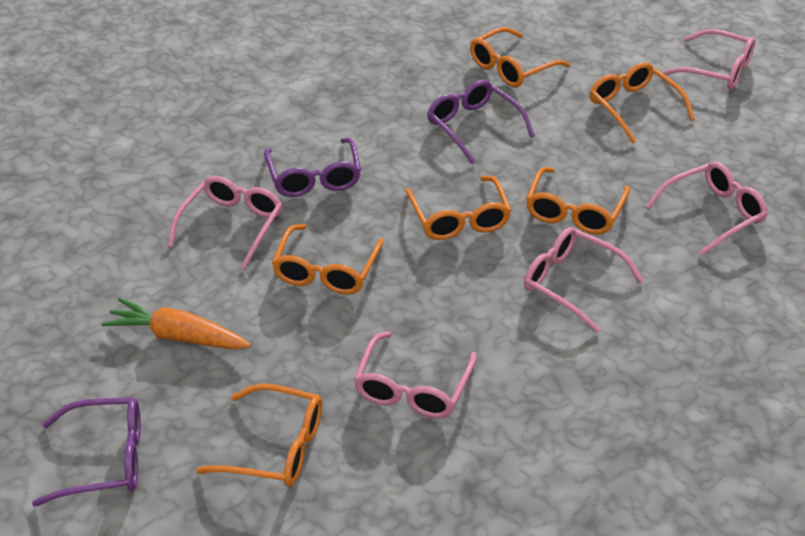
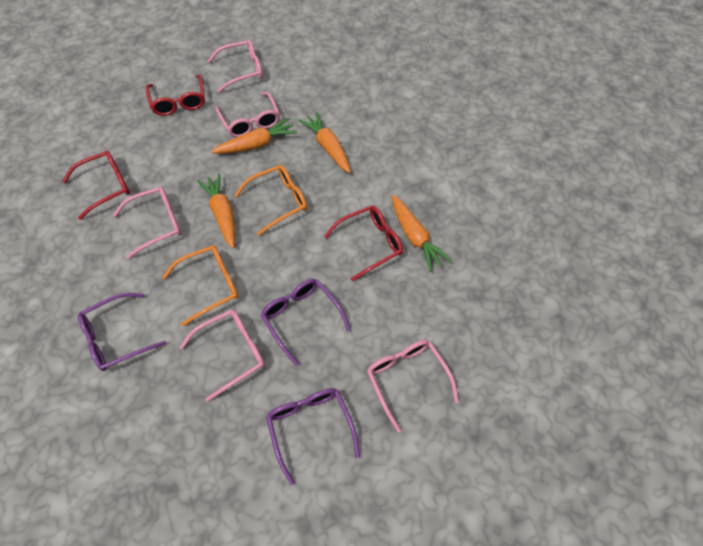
orange carrot: 1 -> 4
orange glasses: 6 -> 2
red glasses: 0 -> 3

